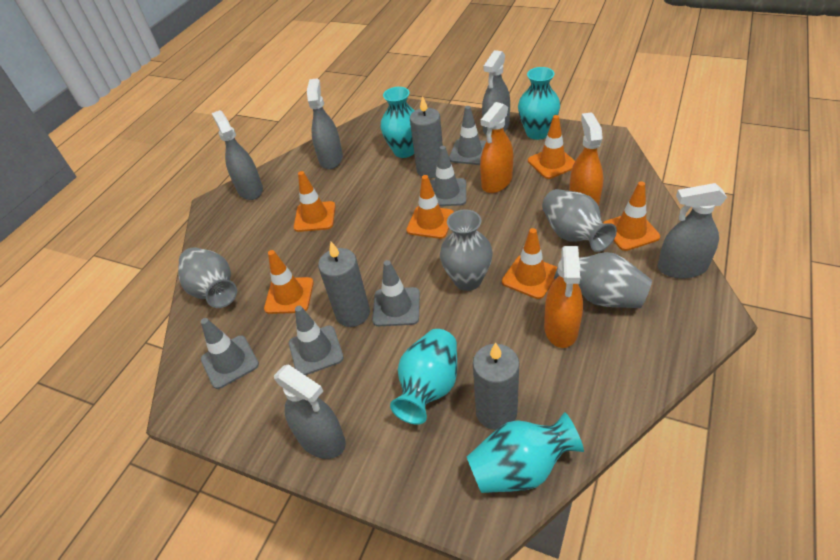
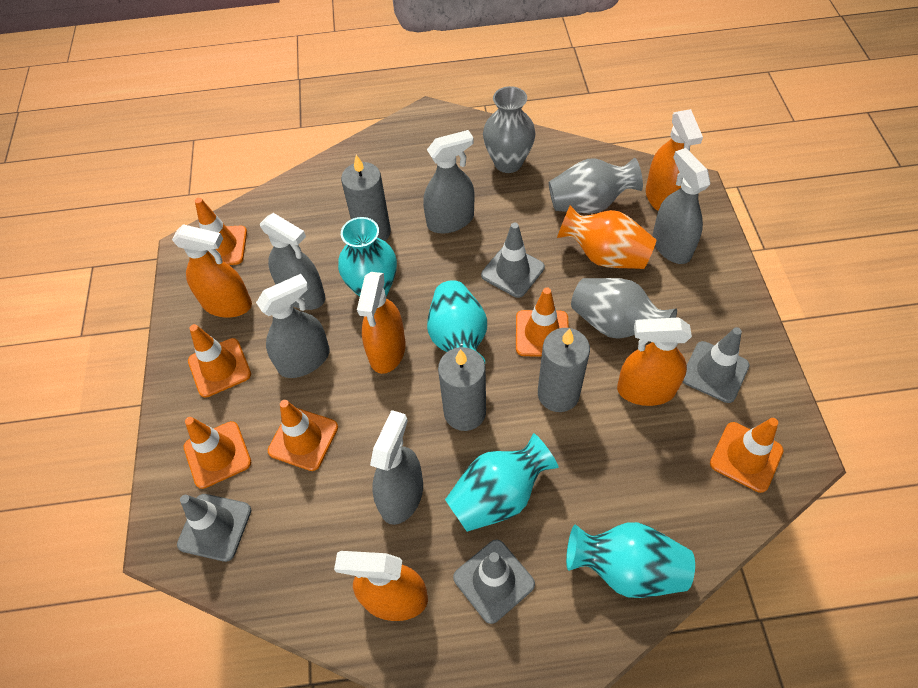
grey traffic cone: 5 -> 4
grey vase: 4 -> 3
orange spray bottle: 3 -> 5
orange vase: 0 -> 1

